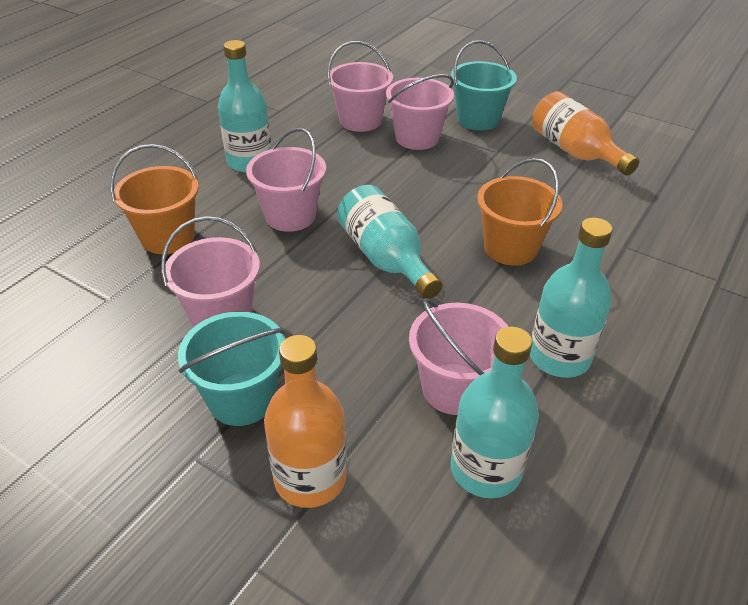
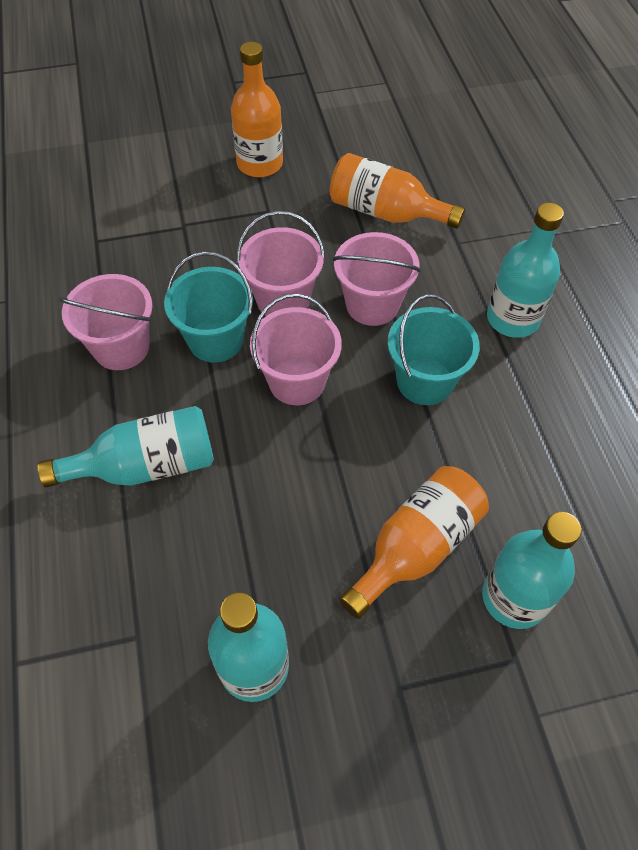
orange bottle: 2 -> 3
orange bucket: 2 -> 0
pink bucket: 5 -> 4

